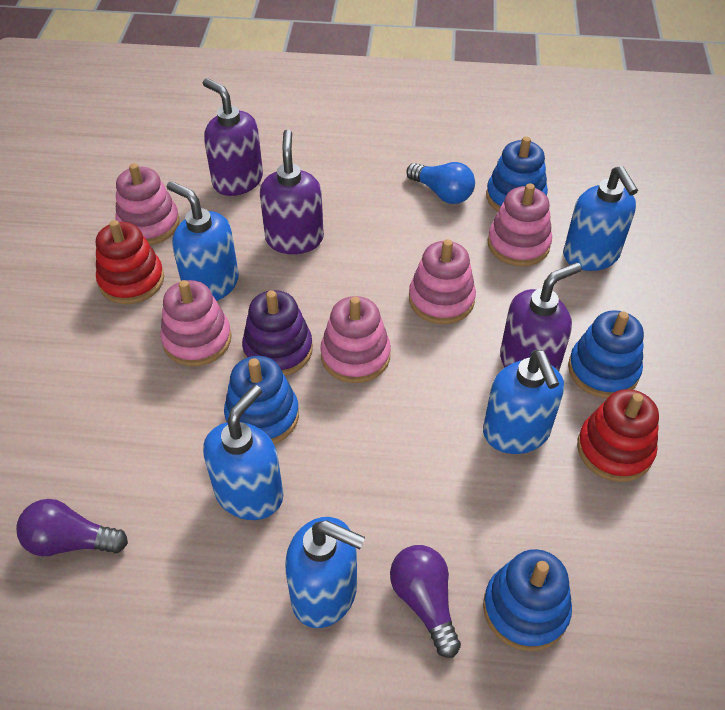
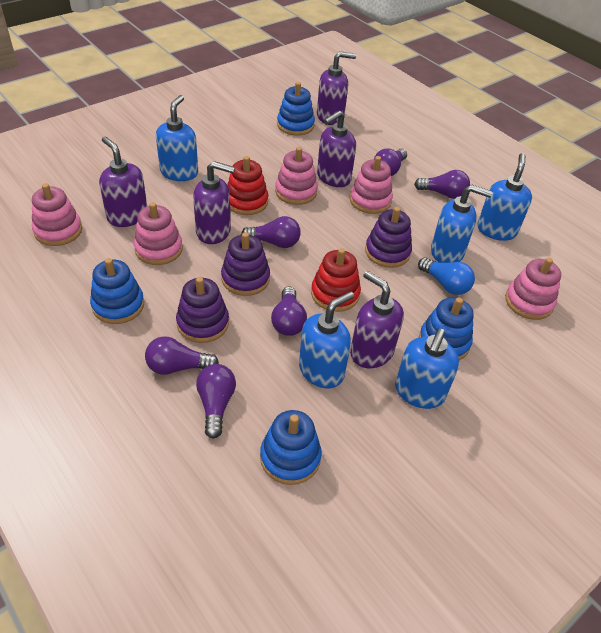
purple light bulb: 2 -> 6
purple soap dispenser: 3 -> 5
purple stacking toy: 1 -> 3

